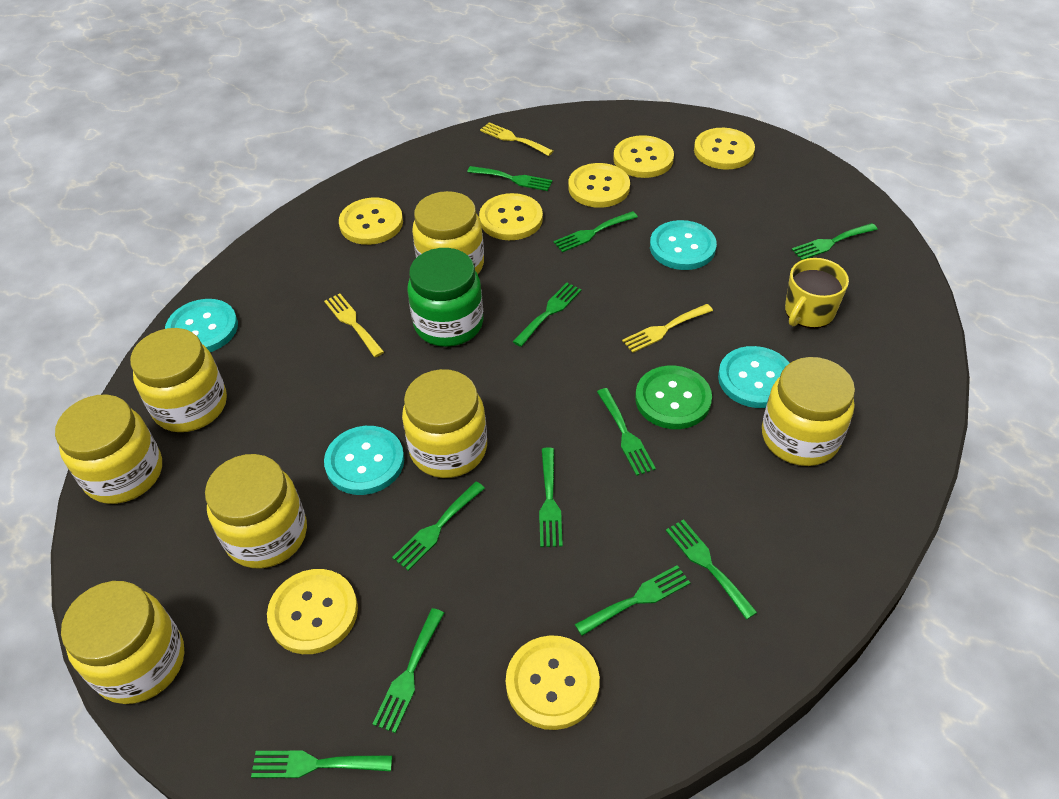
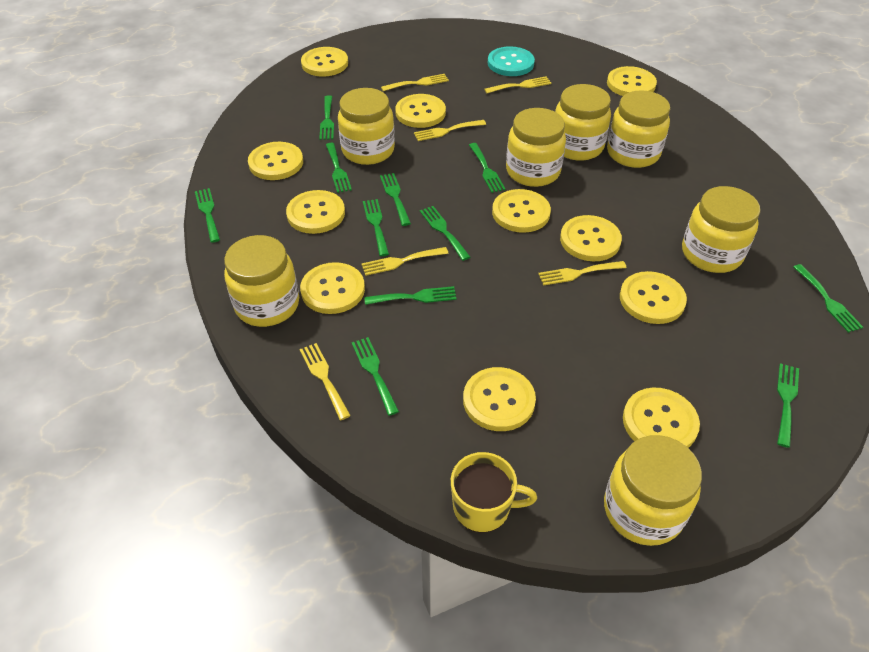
green button: 1 -> 0
green jar: 1 -> 0
turquoise button: 4 -> 1
yellow button: 7 -> 11
yellow fork: 3 -> 6

